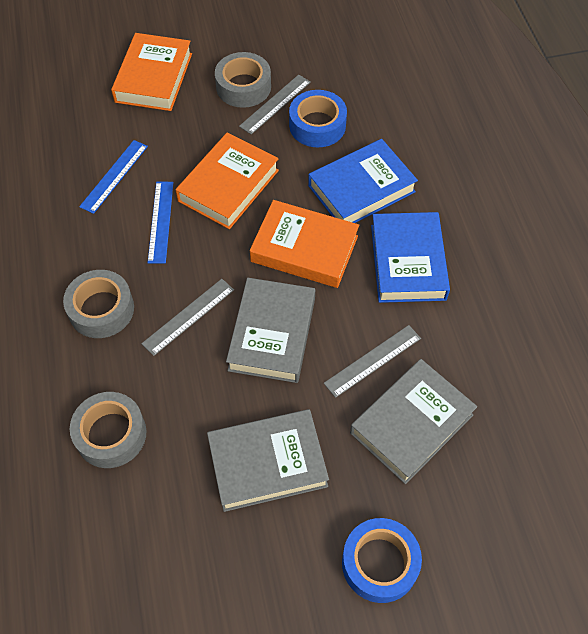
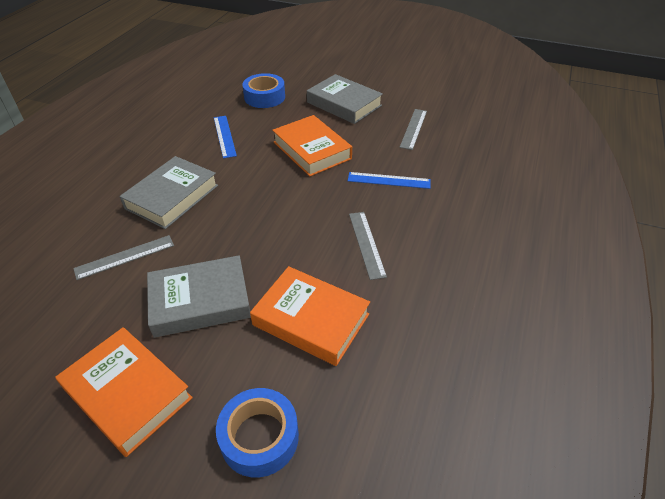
blue book: 2 -> 0
grey tape: 3 -> 0

